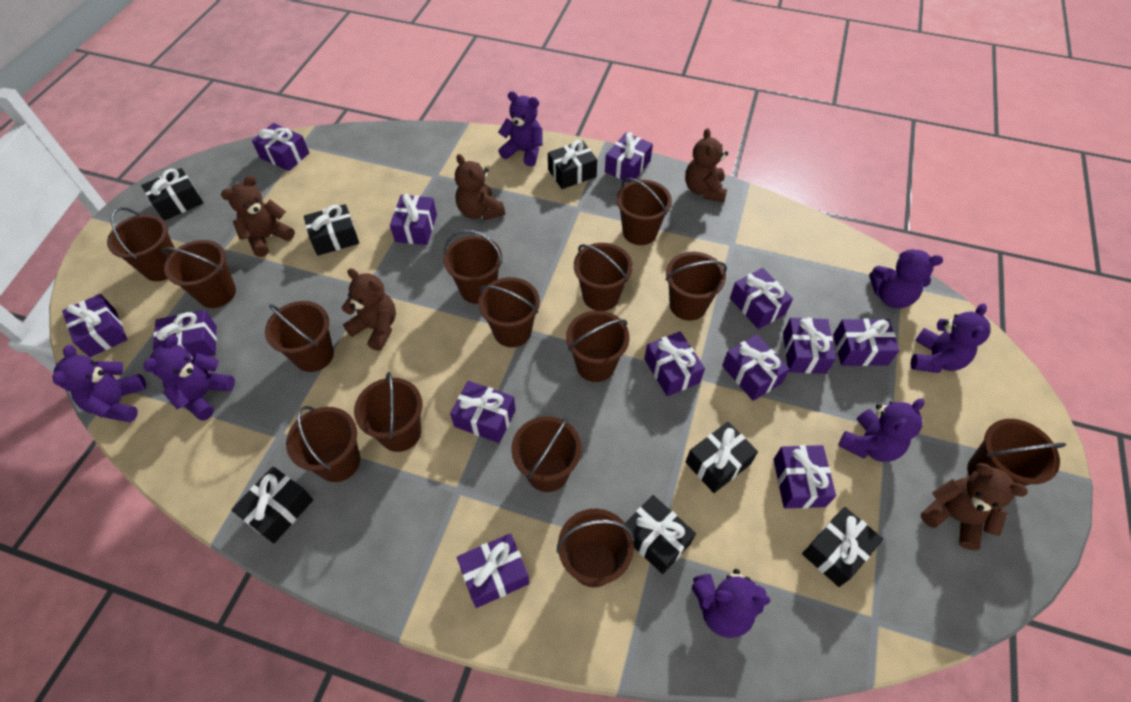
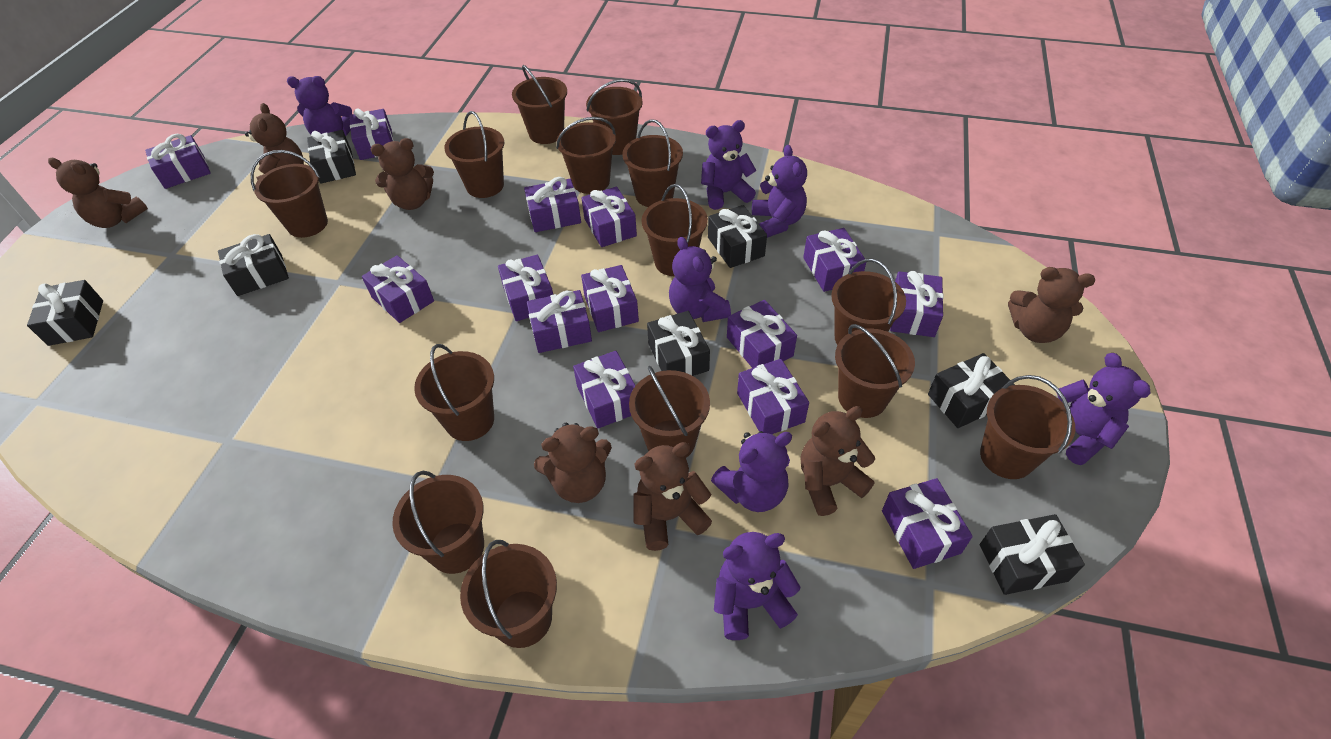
brown teddy bear: 5 -> 7
purple gift: 13 -> 14

